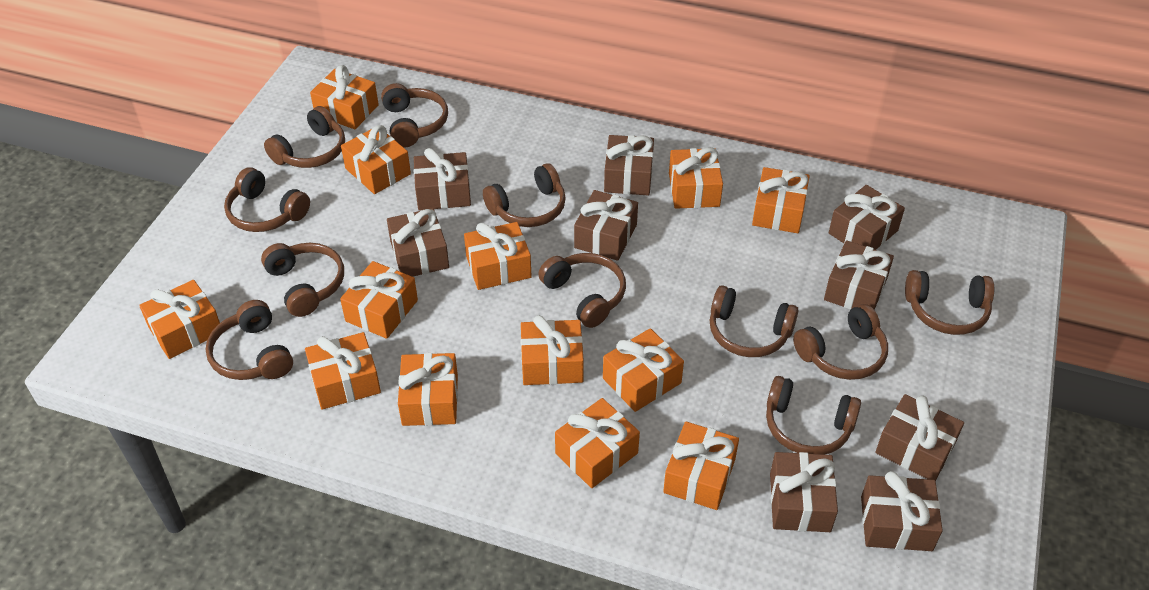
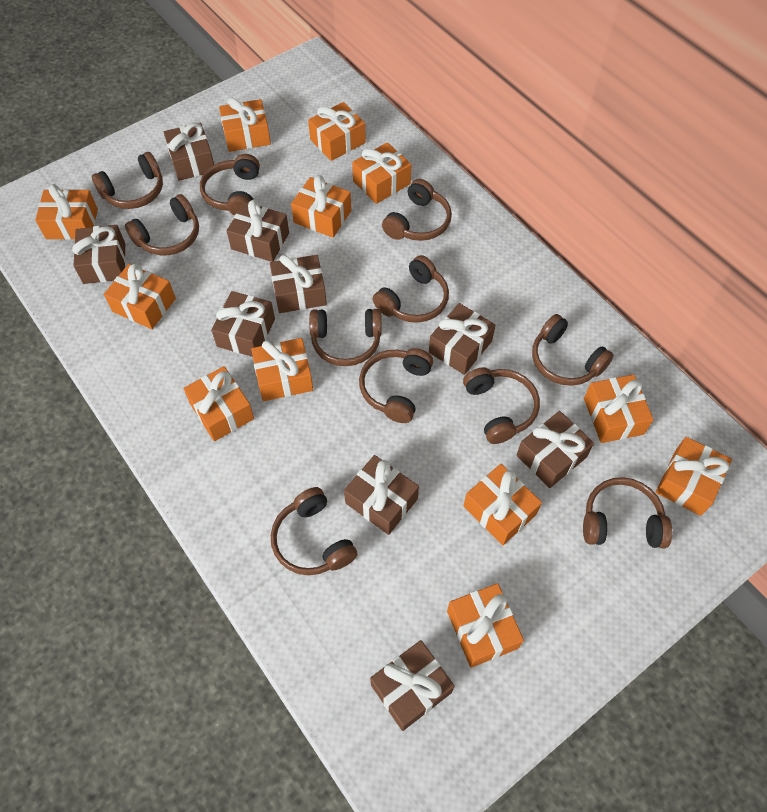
orange gift: 13 -> 12

